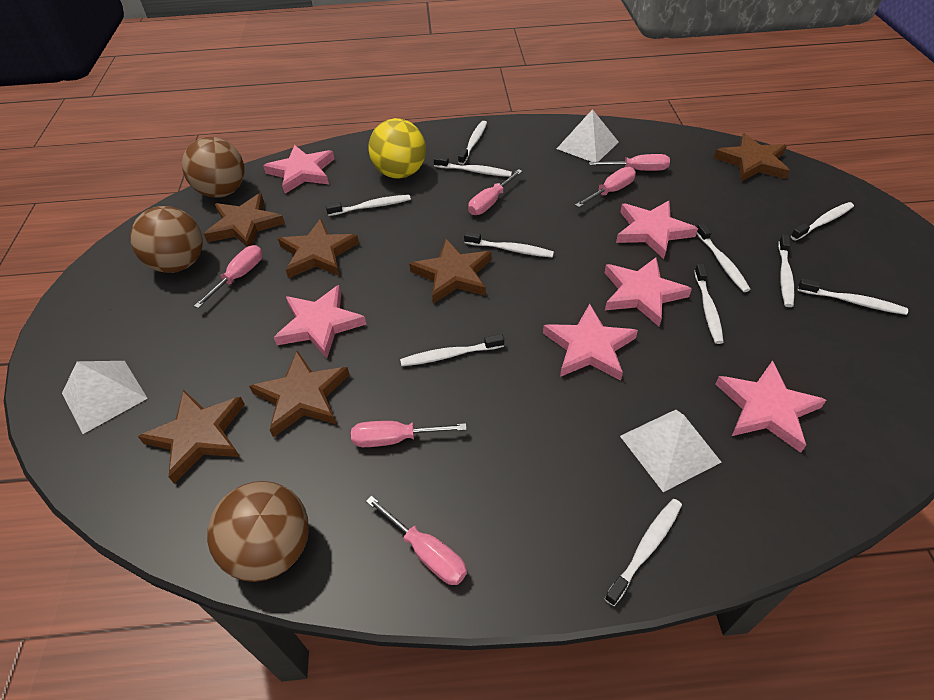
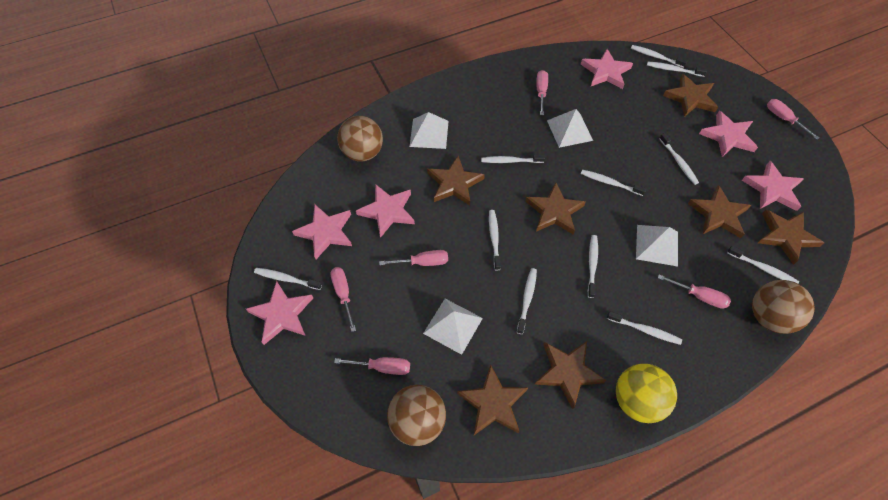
brown star: 6 -> 7
white pyramid: 3 -> 4

